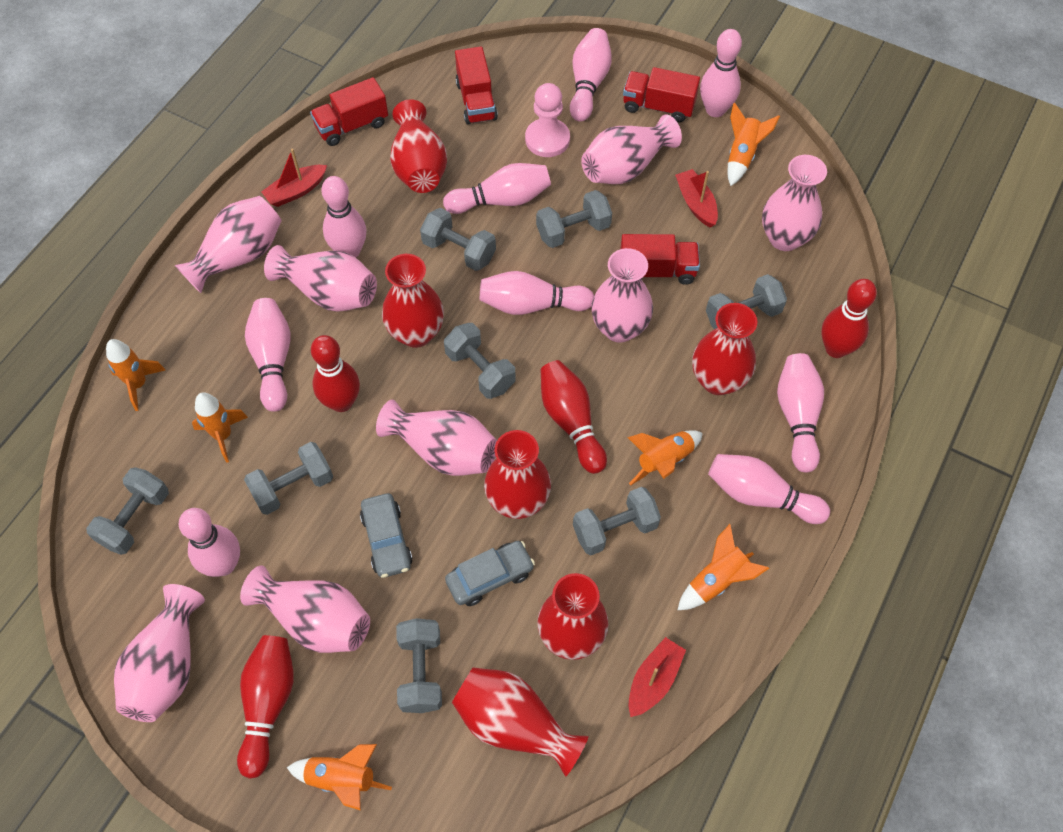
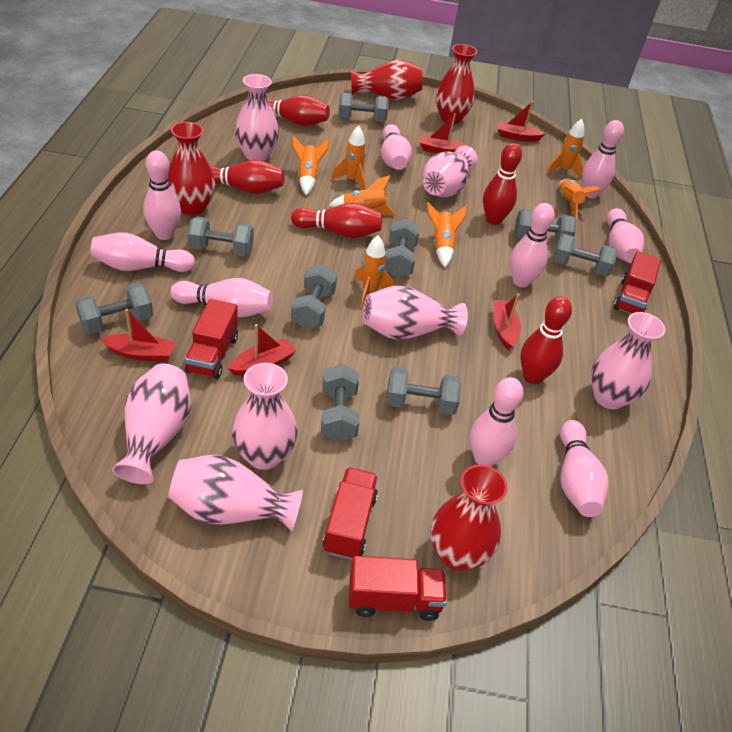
grey car: 2 -> 0
grey dumbbell: 8 -> 9
orange rocket: 6 -> 7
pink pawn: 1 -> 0
pink vase: 8 -> 7
red boat: 3 -> 5
red bowling pin: 4 -> 5
red vase: 6 -> 4

